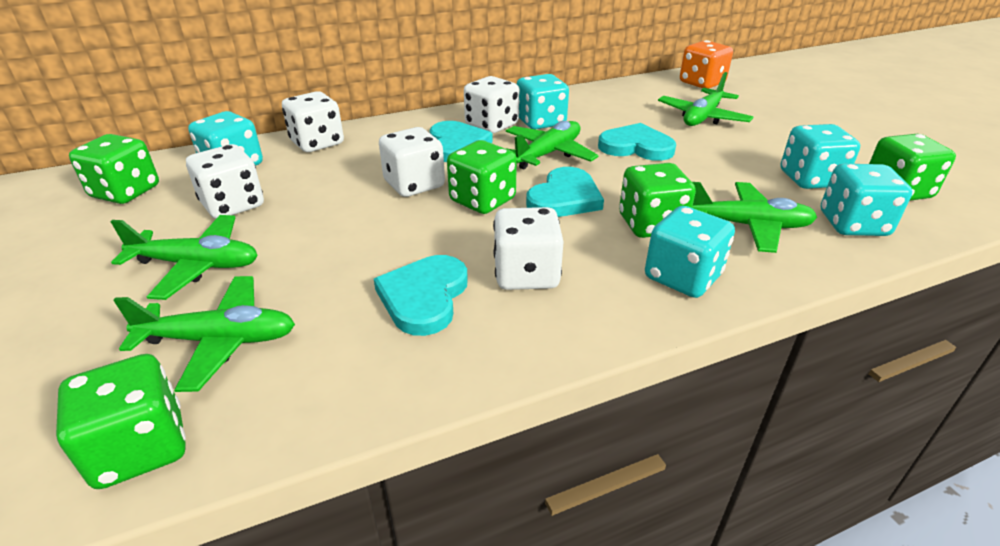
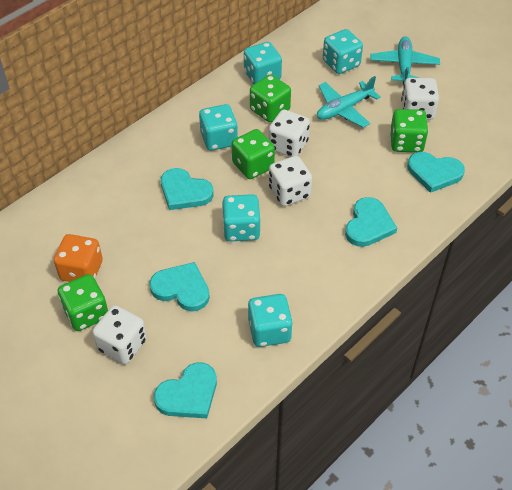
green dice: 5 -> 4
green plane: 5 -> 0
turquoise heart: 4 -> 5
turquoise plane: 0 -> 2
white dice: 5 -> 4

